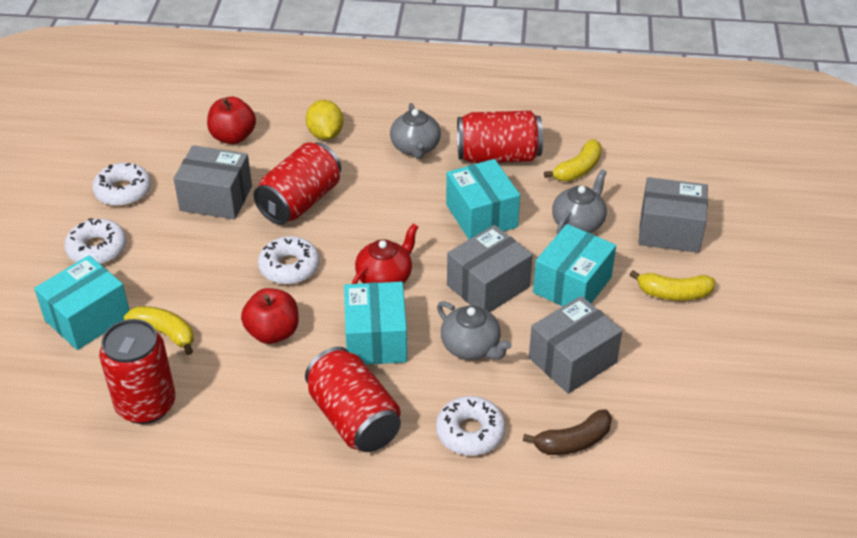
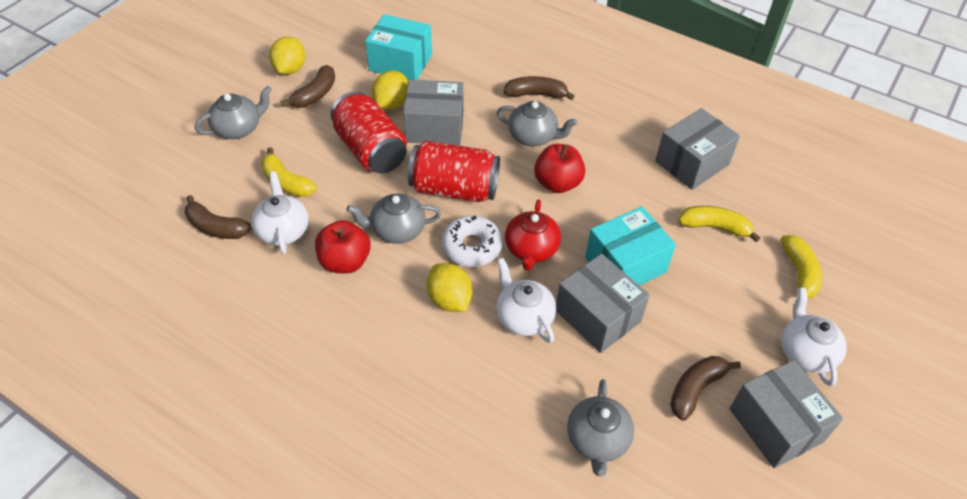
brown banana: 1 -> 4
grey teapot: 3 -> 4
red can: 4 -> 2
turquoise box: 4 -> 2
white donut: 4 -> 1
white teapot: 0 -> 3
yellow lemon: 1 -> 3

